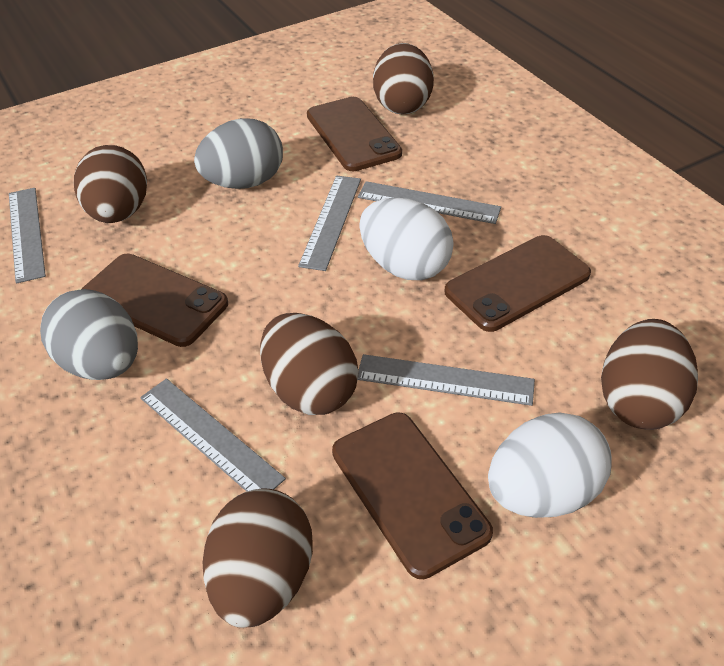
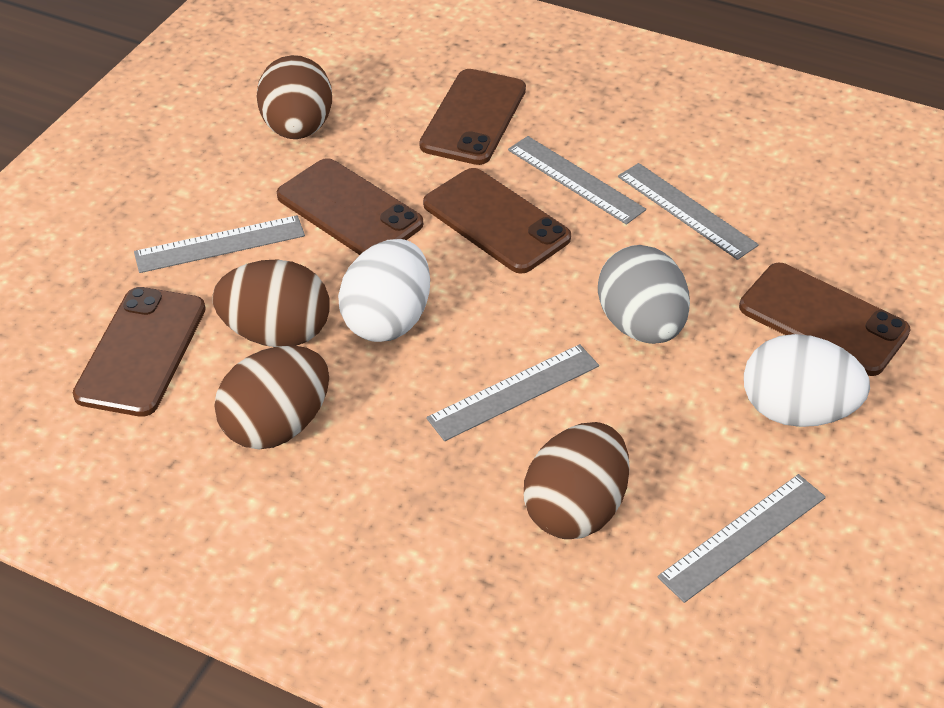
brown egg: 5 -> 4
brown phone: 4 -> 5
grey egg: 2 -> 1

